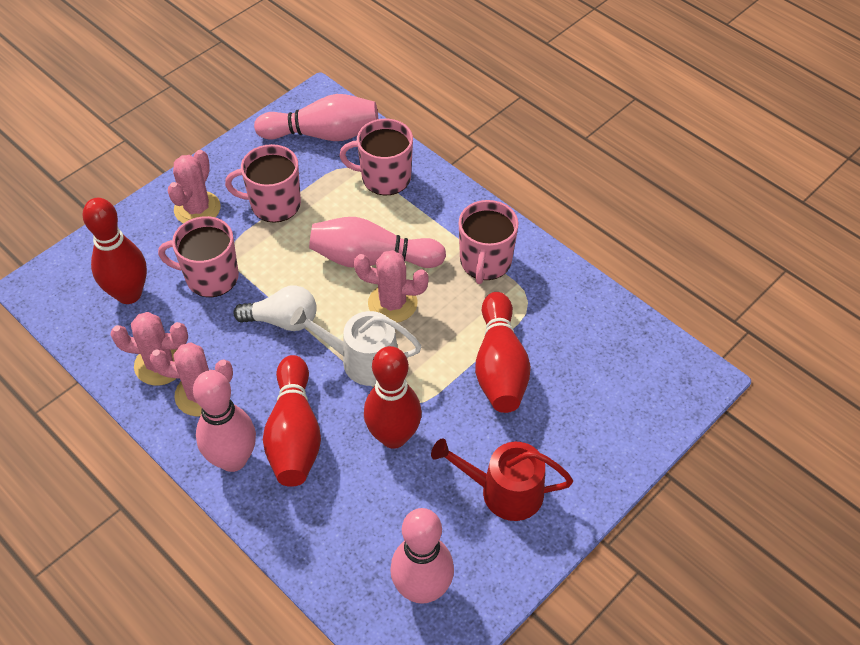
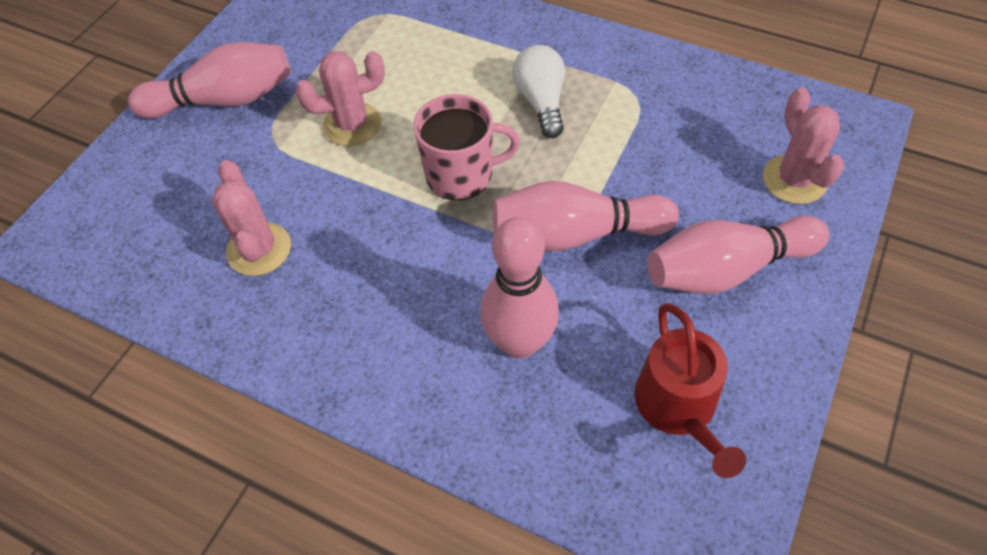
pink cactus: 4 -> 3
pink mug: 4 -> 1
red bowling pin: 4 -> 0
white watering can: 1 -> 0

